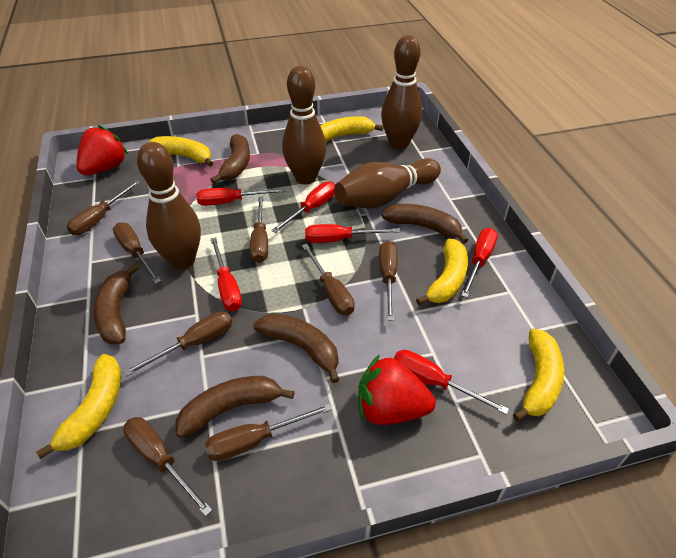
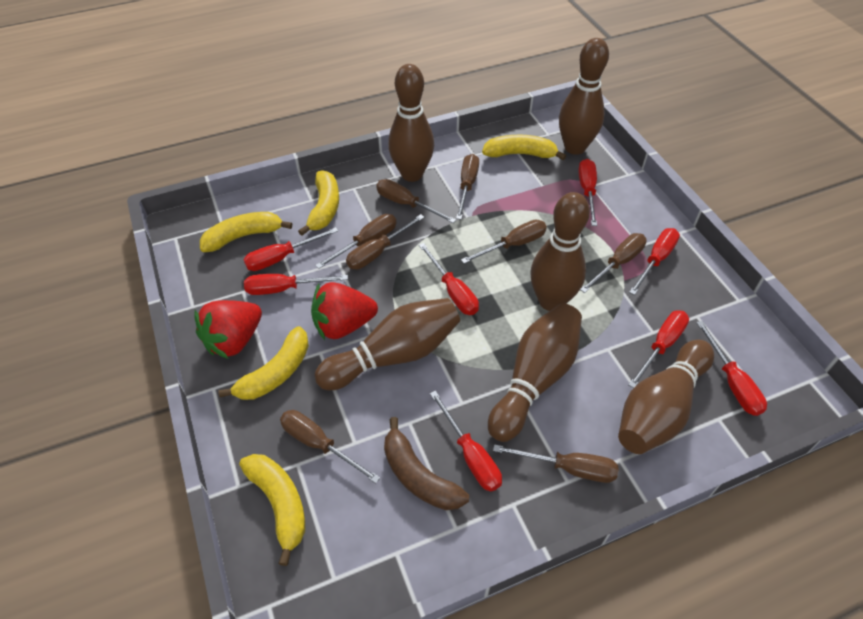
brown banana: 5 -> 1
brown bowling pin: 4 -> 6
red screwdriver: 6 -> 8

